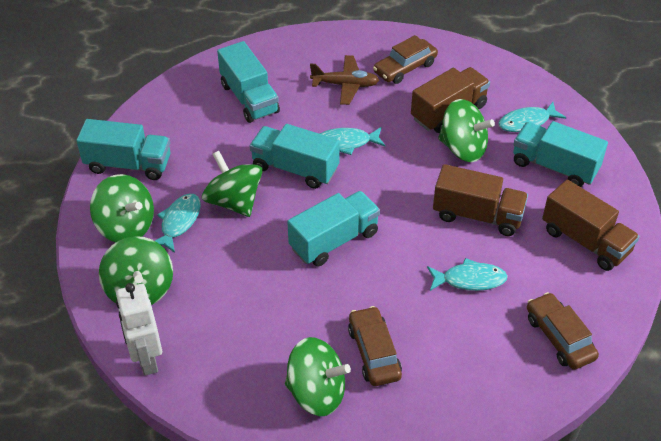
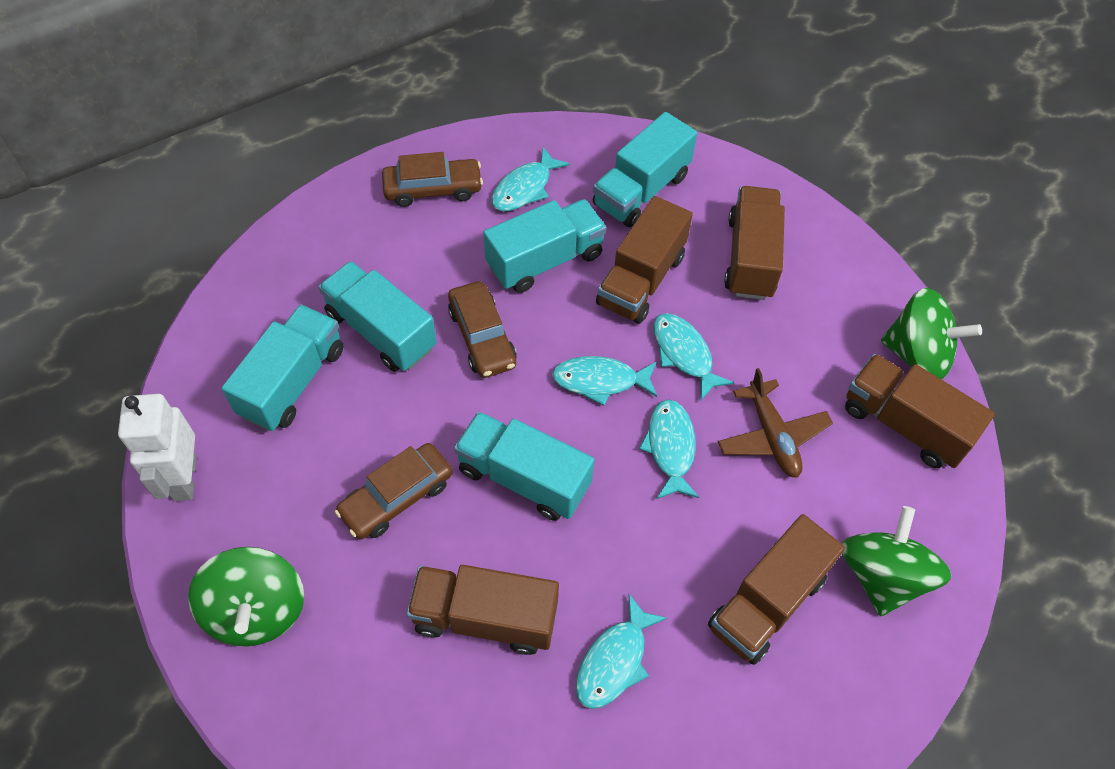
brown truck: 3 -> 5
green spinning top: 5 -> 3
turquoise fish: 4 -> 5

